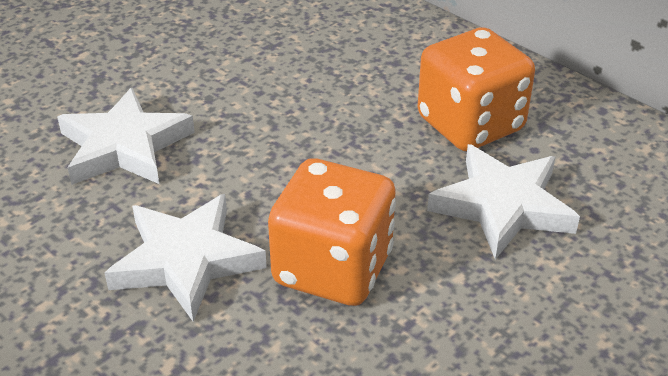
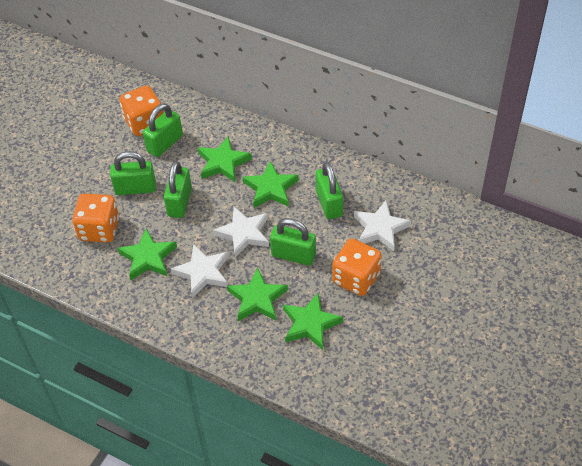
green padlock: 0 -> 5
green star: 0 -> 5
orange dice: 2 -> 3

